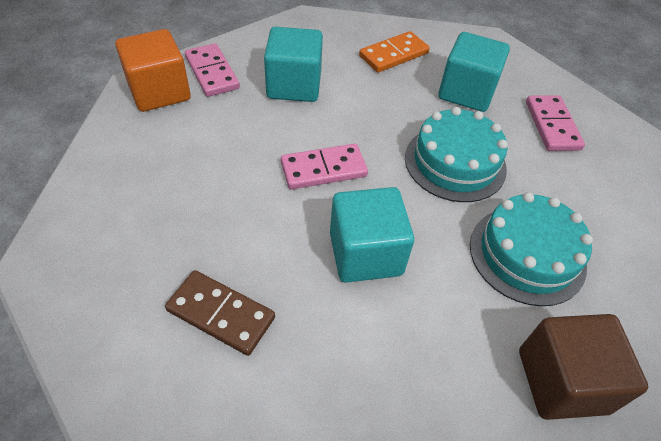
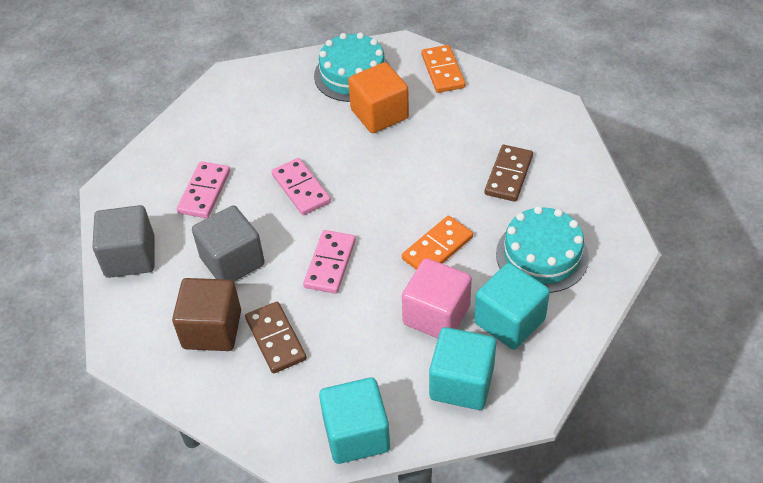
brown domino: 1 -> 2
grey cube: 0 -> 2
orange domino: 1 -> 2
pink cube: 0 -> 1

